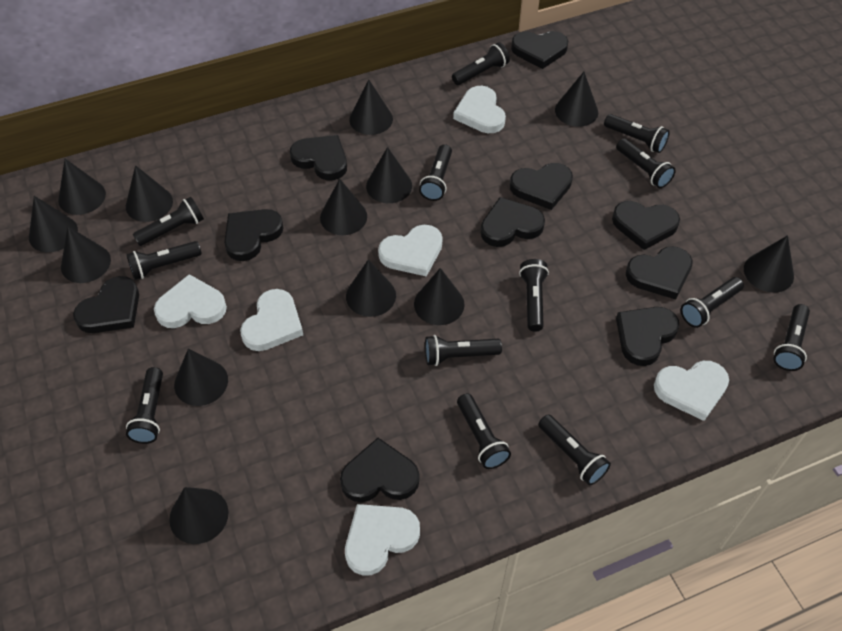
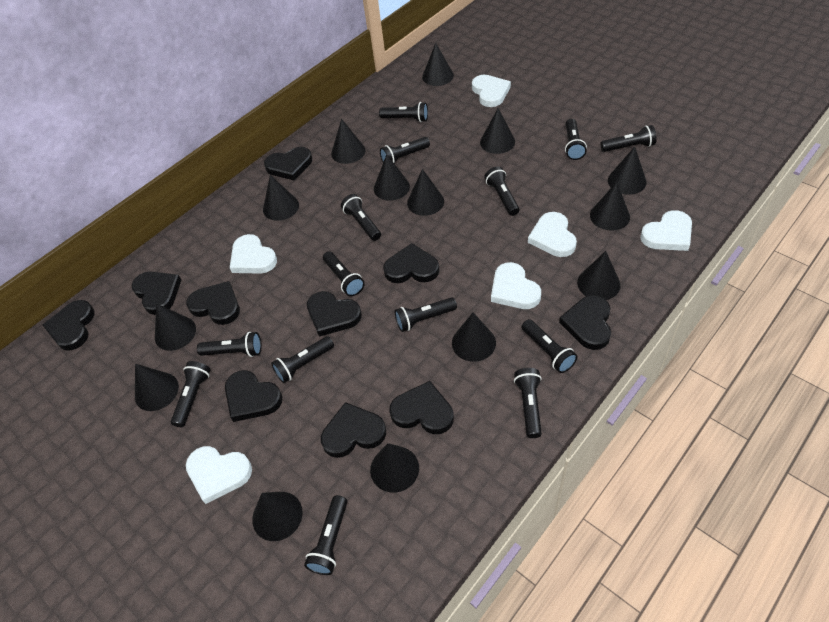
black cone: 13 -> 14
black flashlight: 13 -> 14

